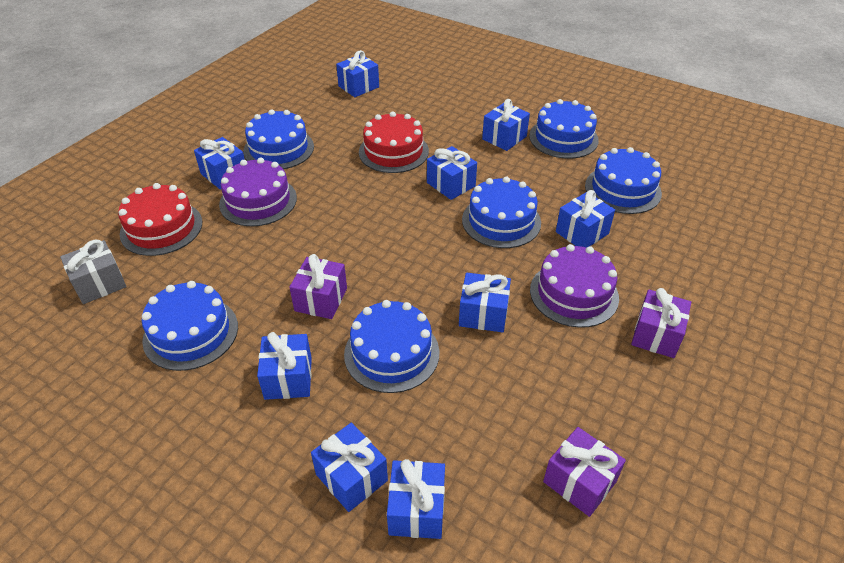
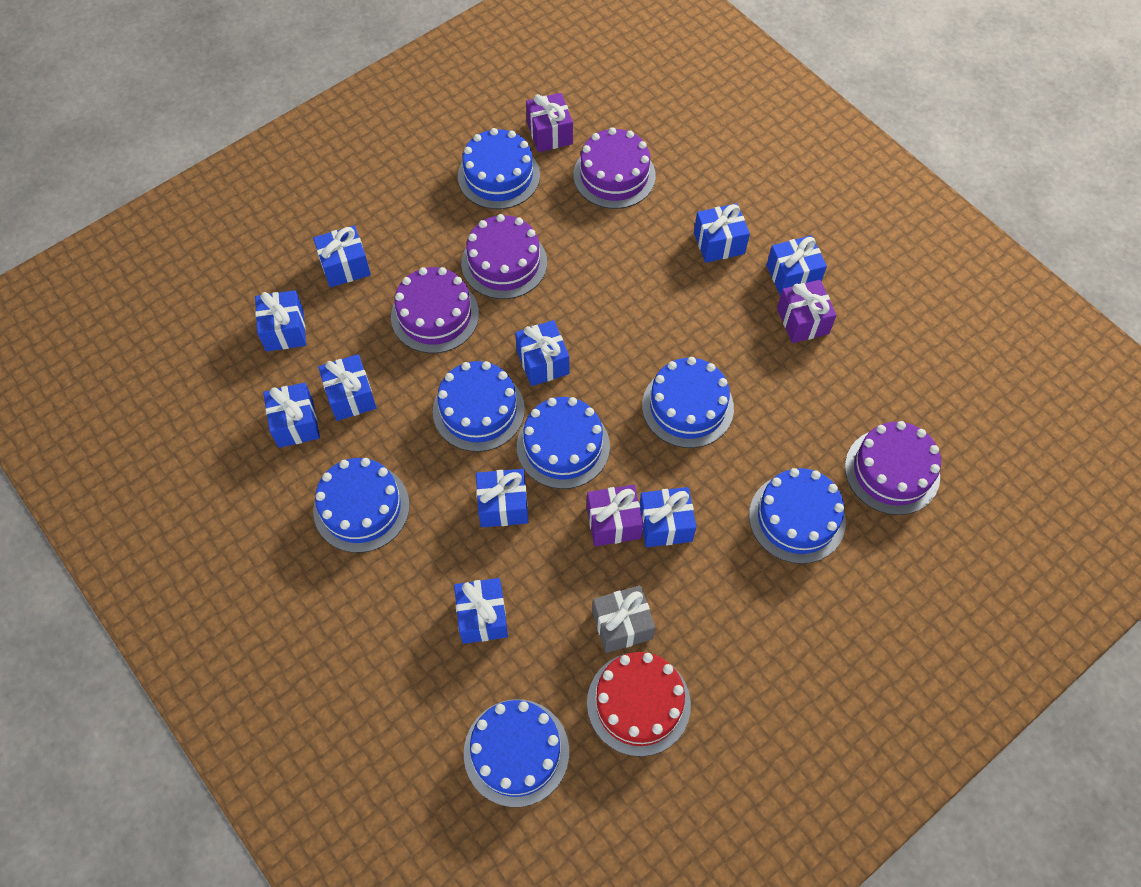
blue cake: 6 -> 7
blue gift: 9 -> 10
purple cake: 2 -> 4
red cake: 2 -> 1

